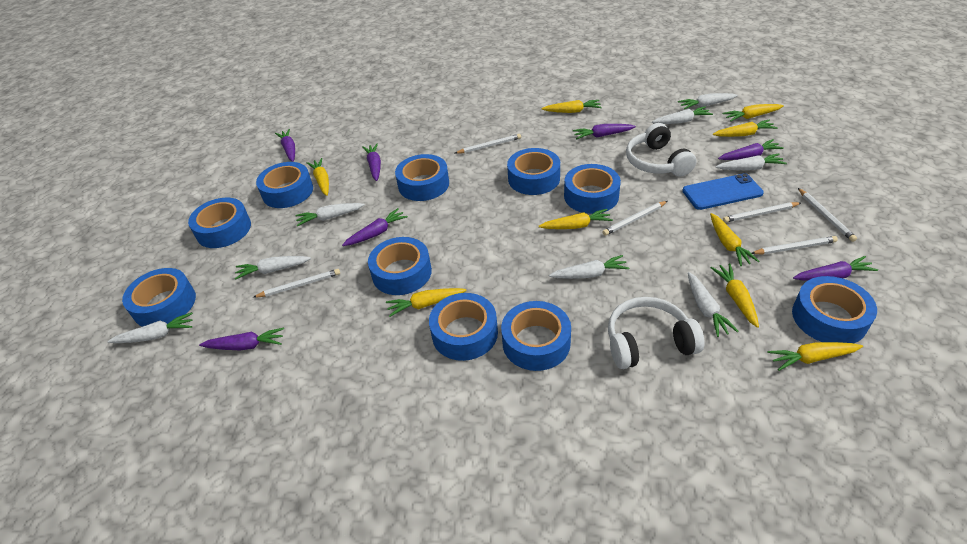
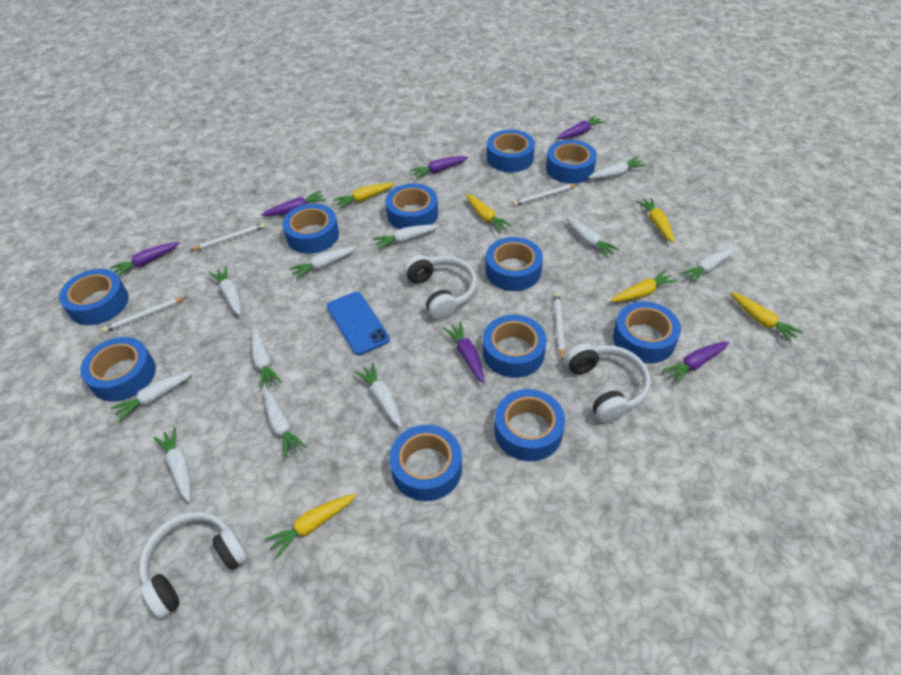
blue tape: 10 -> 11
purple carrot: 7 -> 6
white carrot: 8 -> 11
white headphones: 2 -> 3
white pencil: 6 -> 4
yellow carrot: 9 -> 6

